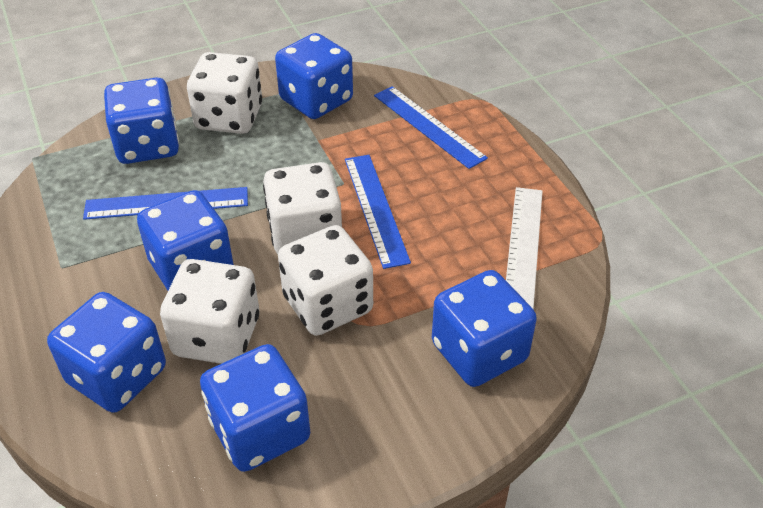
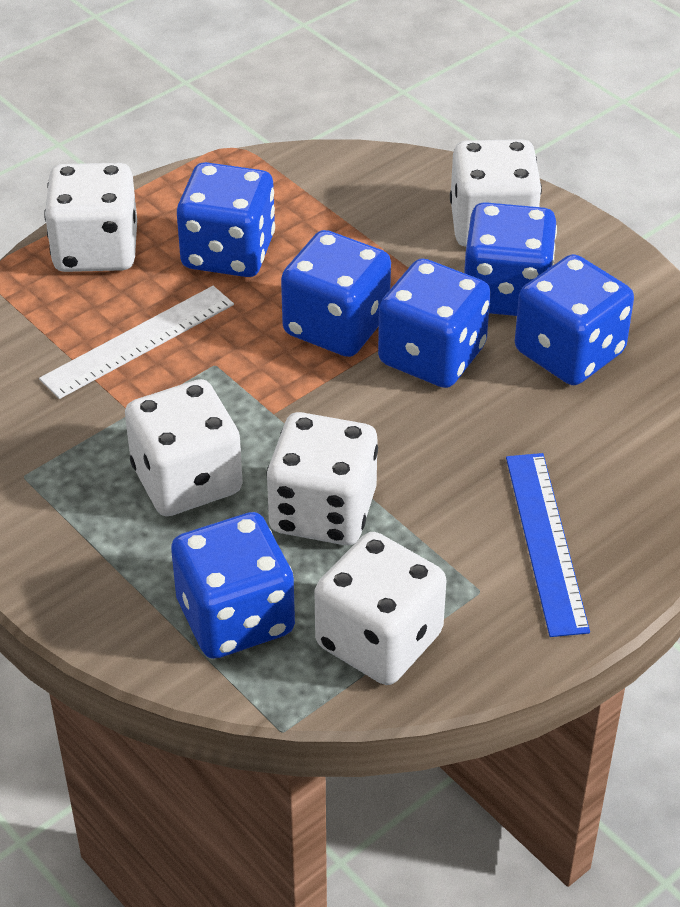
blue ruler: 3 -> 1
white dice: 4 -> 5

